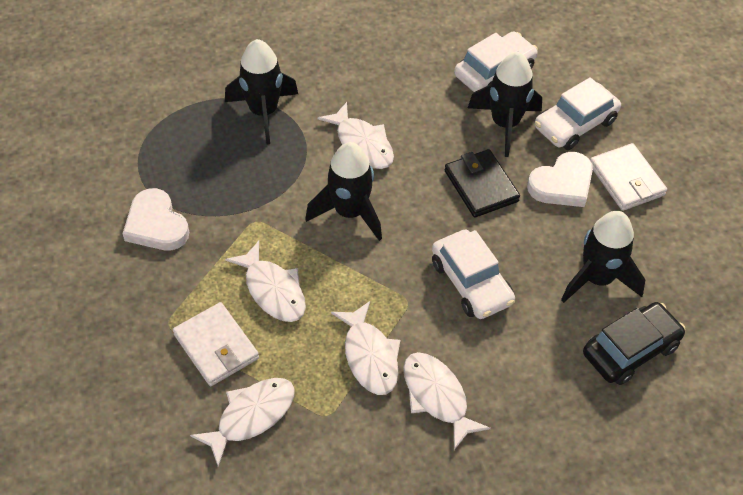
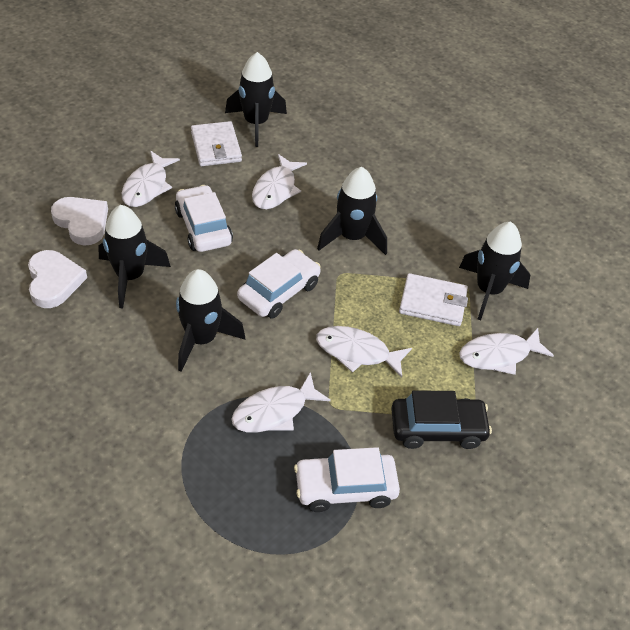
black rocket: 4 -> 5
black wallet: 1 -> 0

